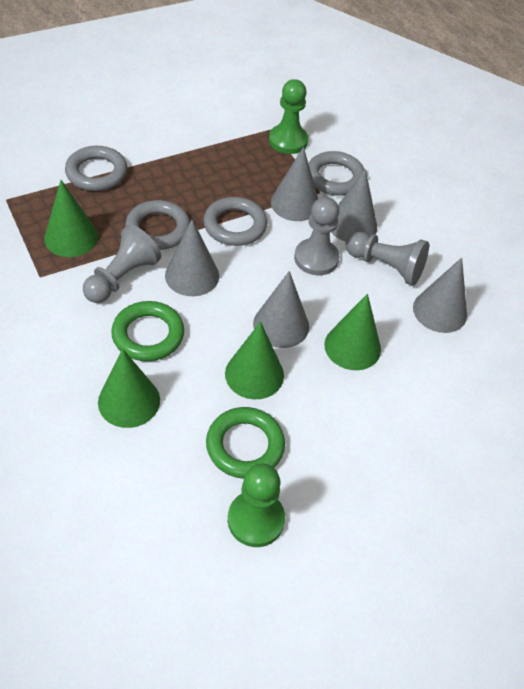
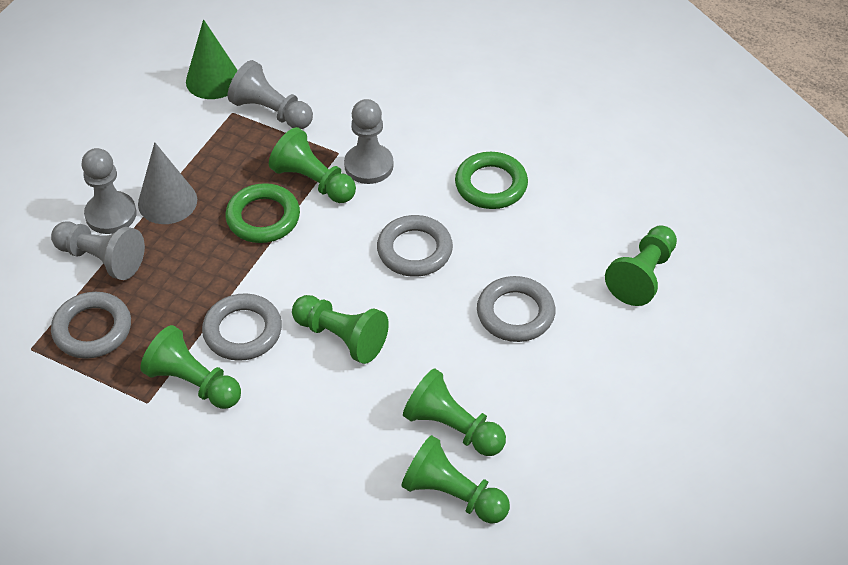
green cone: 4 -> 1
green pawn: 2 -> 6
grey cone: 5 -> 1
grey pawn: 3 -> 4

